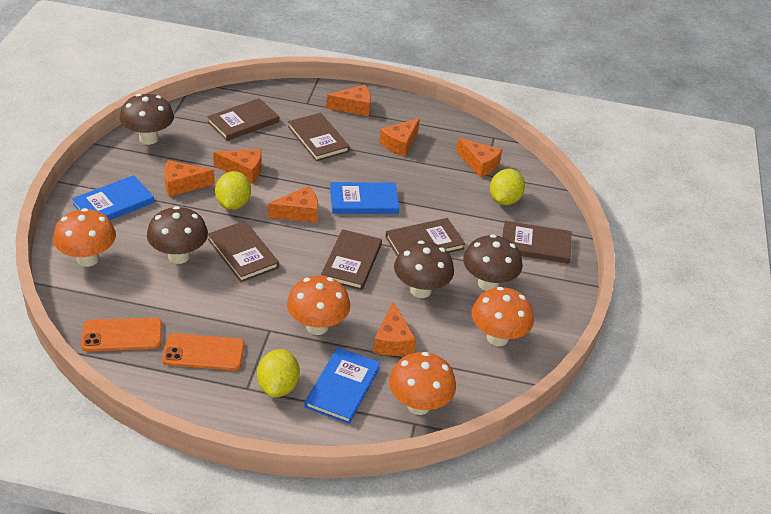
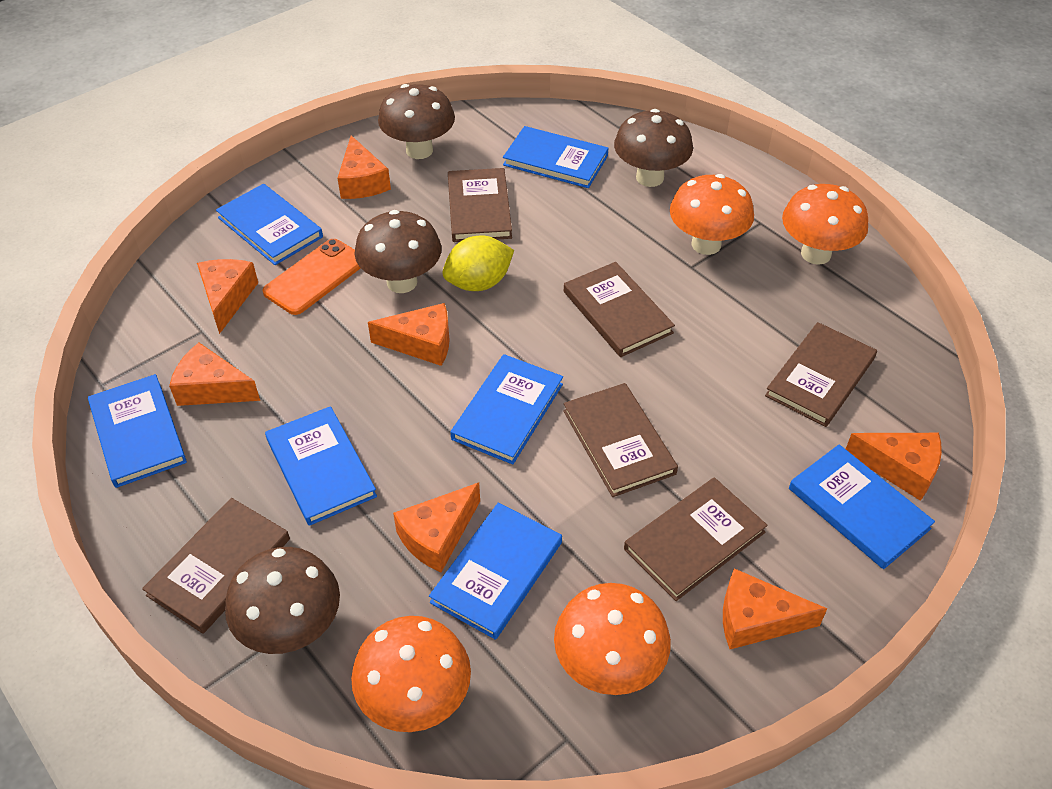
blue book: 3 -> 7
orange phone: 2 -> 1
yellow lemon: 3 -> 1

